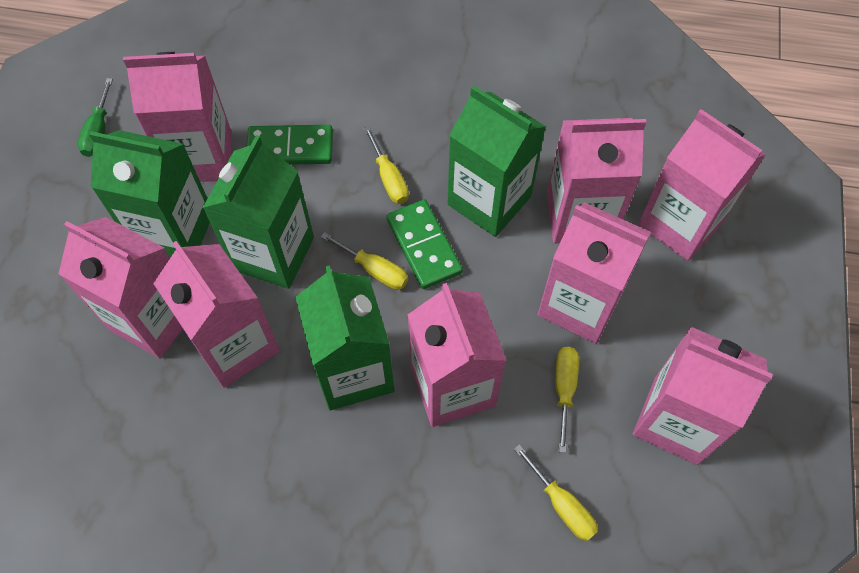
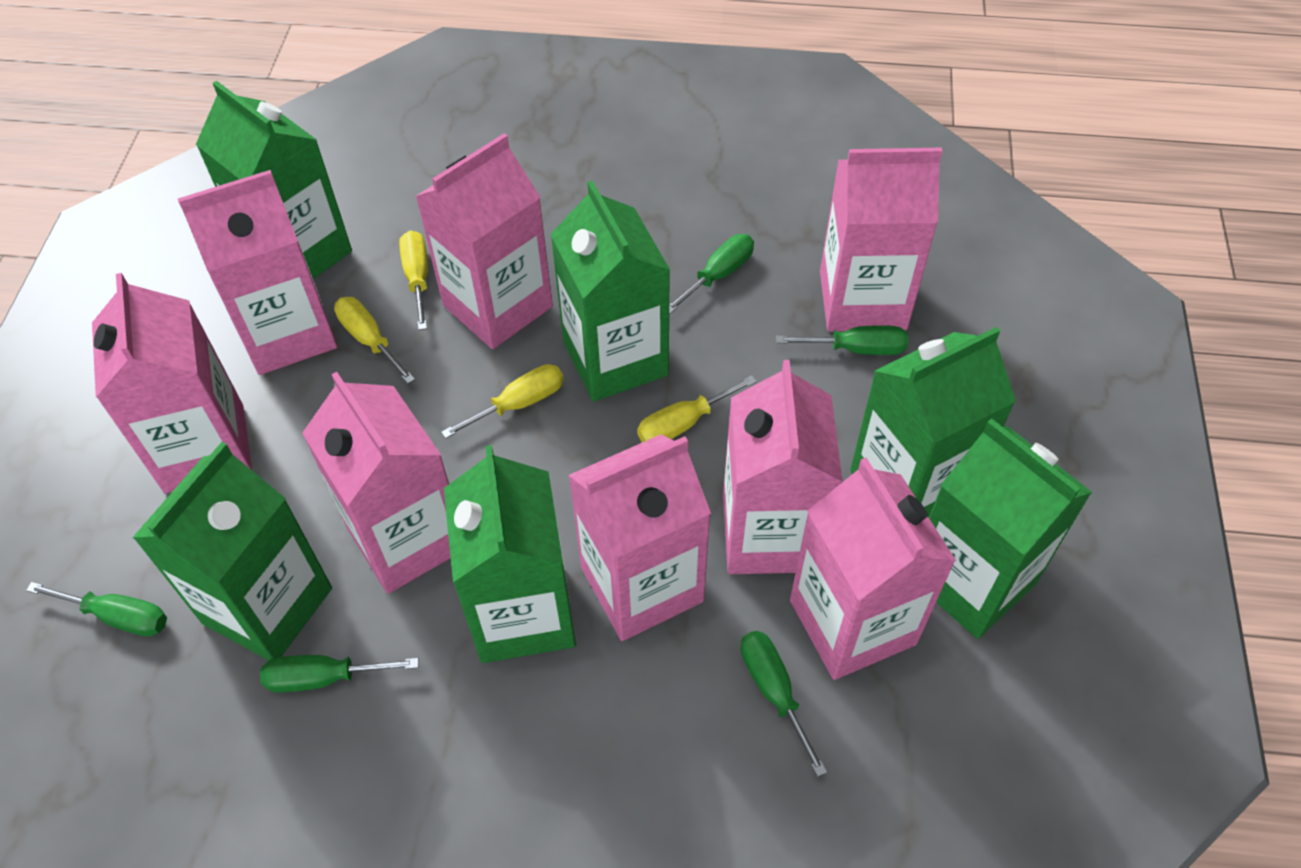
green carton: 4 -> 6
green domino: 2 -> 0
green screwdriver: 1 -> 5

